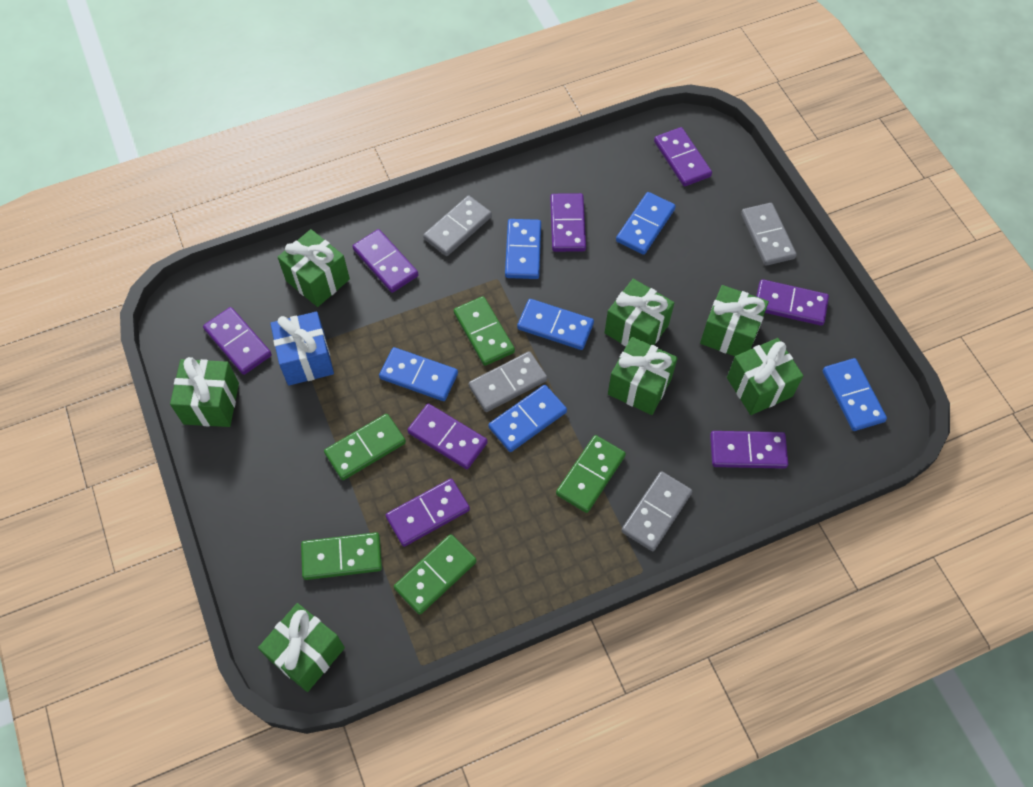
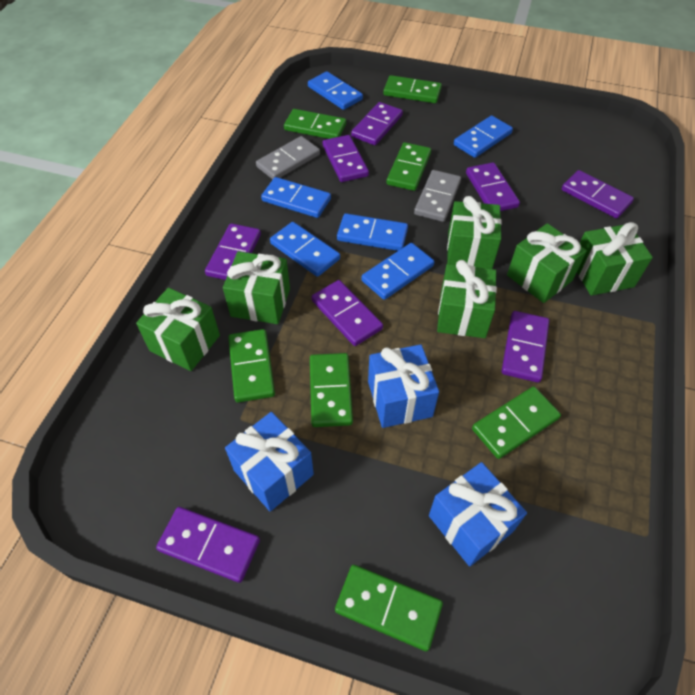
blue gift: 1 -> 3
green domino: 5 -> 7
green gift: 7 -> 6
grey domino: 4 -> 2

